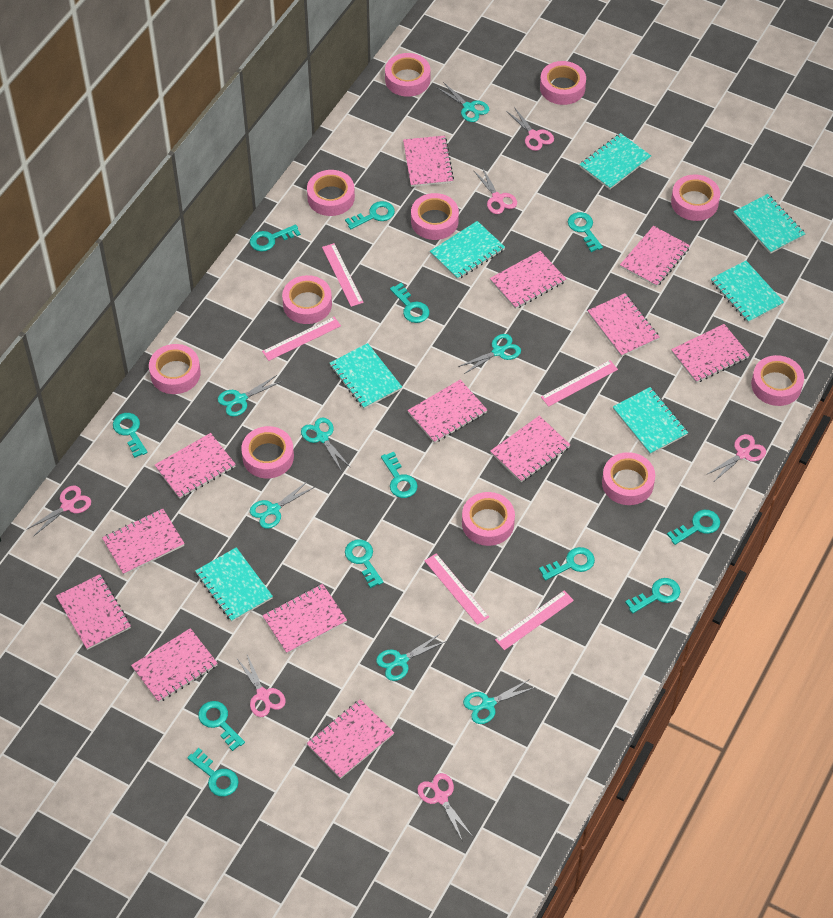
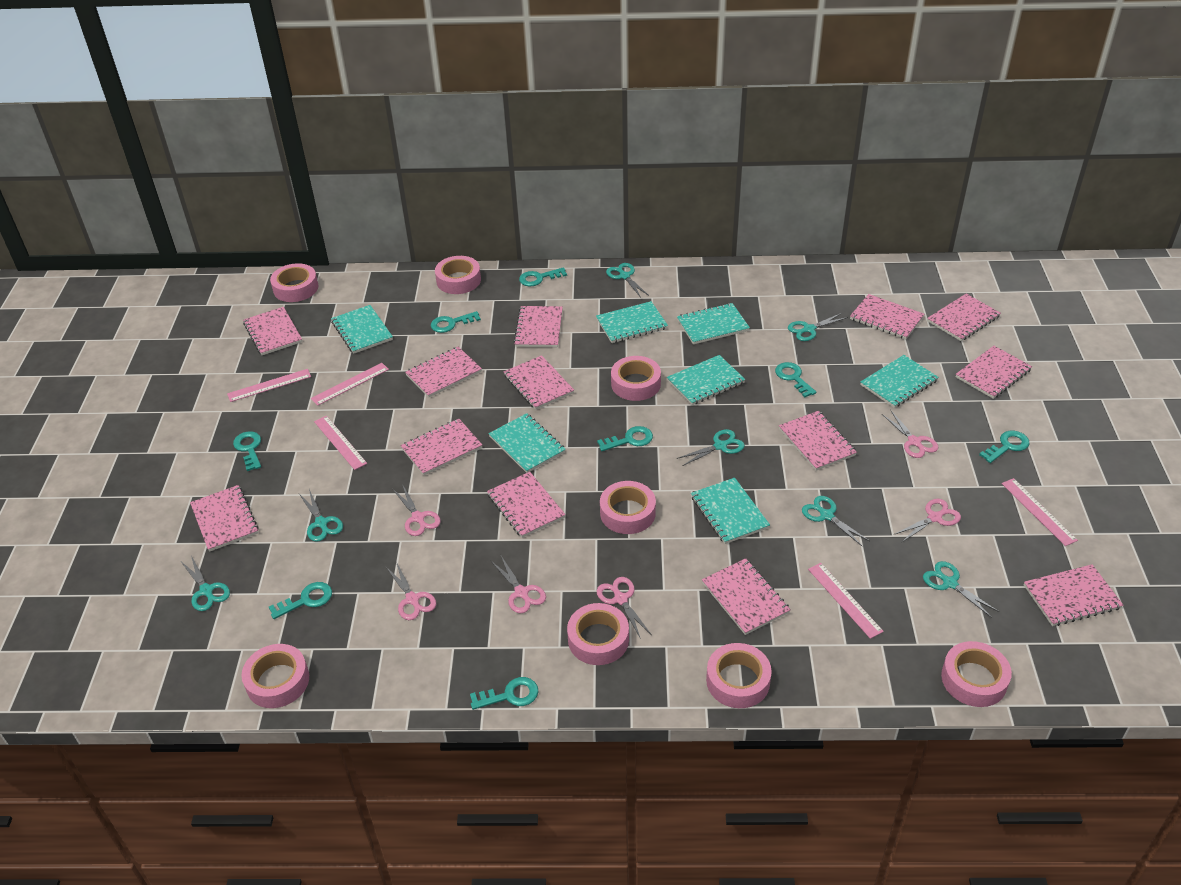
pink tape: 11 -> 8
turquoise key: 12 -> 8

